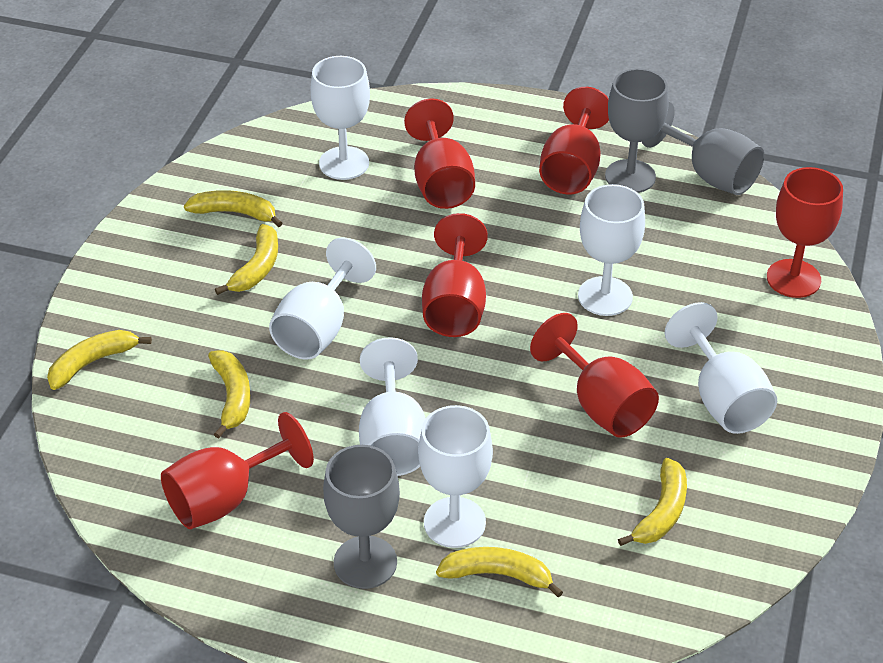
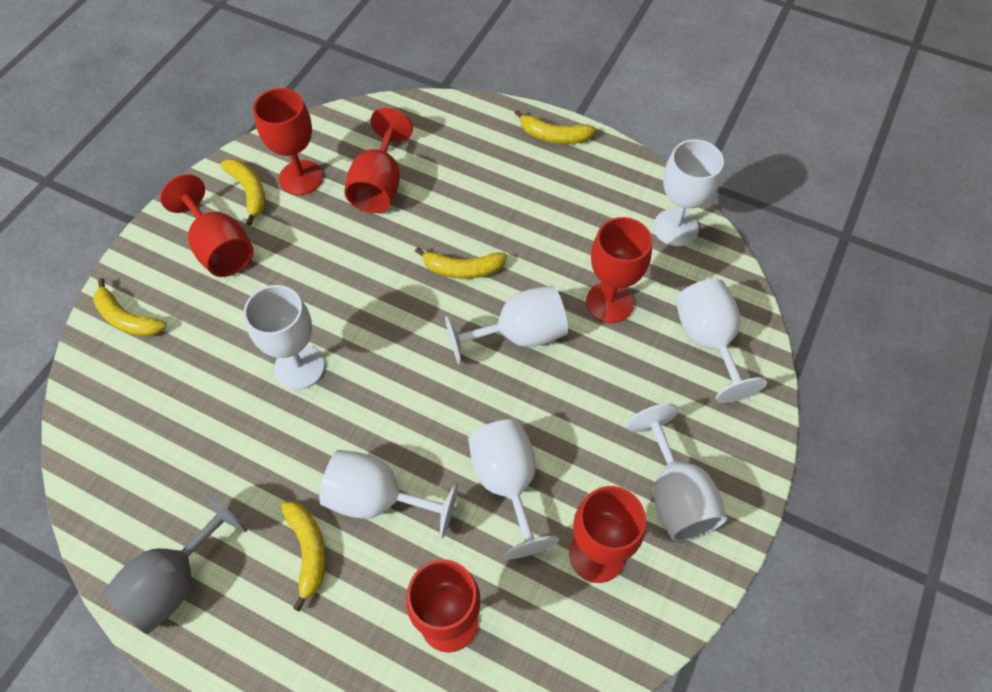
grey goblet: 3 -> 1
white goblet: 6 -> 7
yellow banana: 6 -> 5

